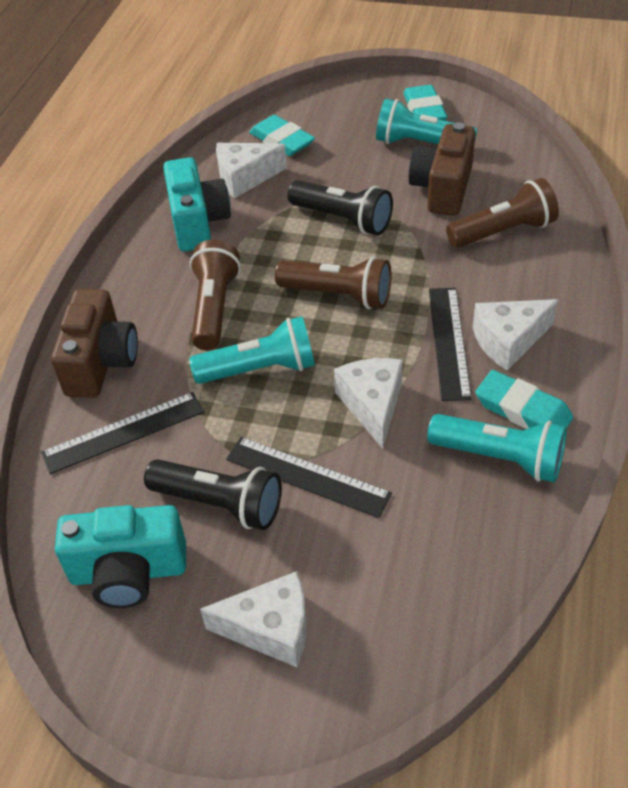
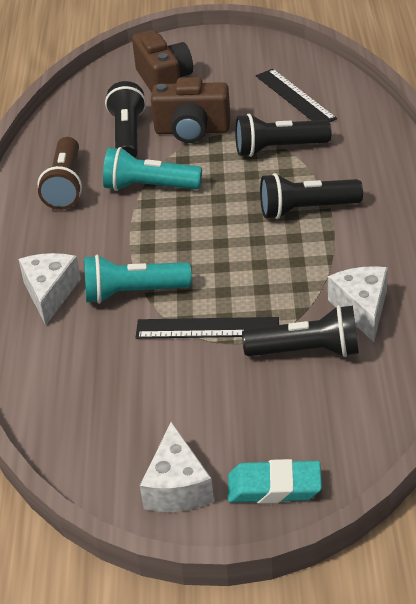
black flashlight: 2 -> 4
black ruler: 3 -> 2
brown flashlight: 3 -> 1
turquoise camera: 2 -> 0
turquoise eraser: 3 -> 1
turquoise flashlight: 3 -> 2
white cheese: 4 -> 3

